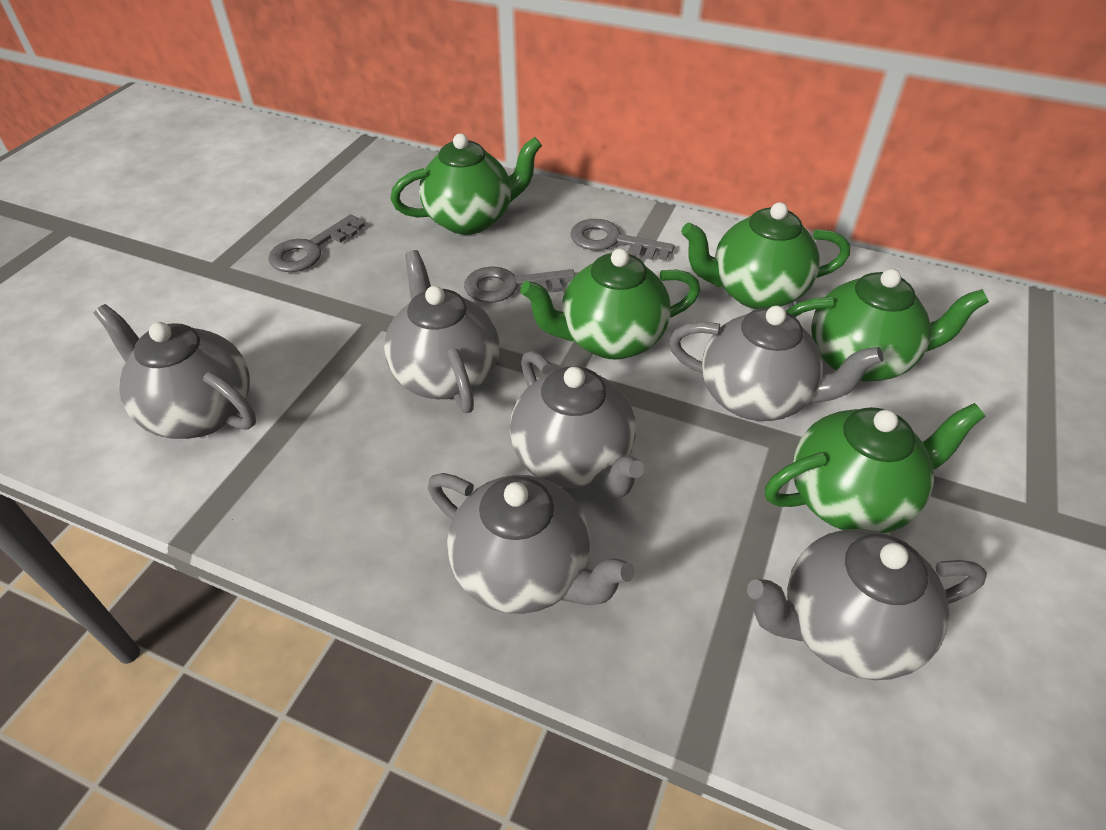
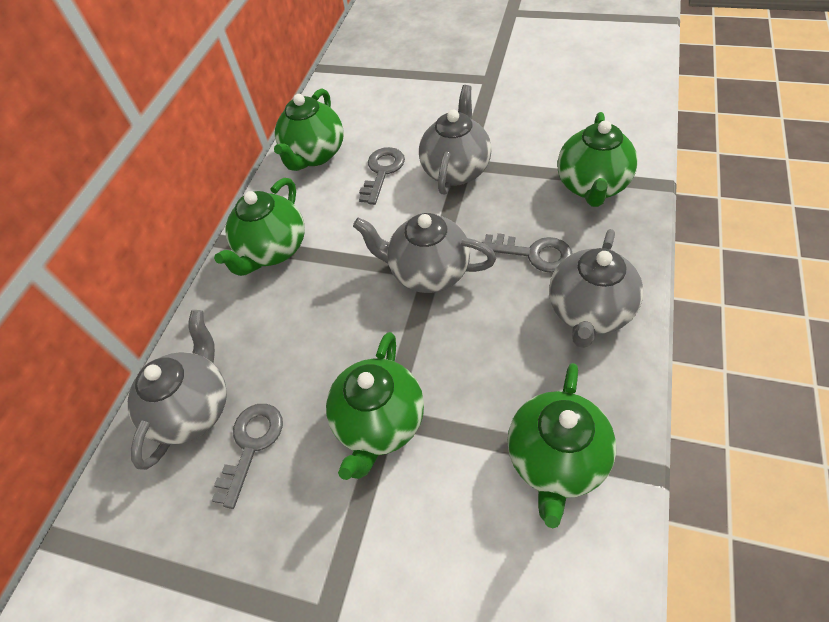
grey teapot: 6 -> 4

